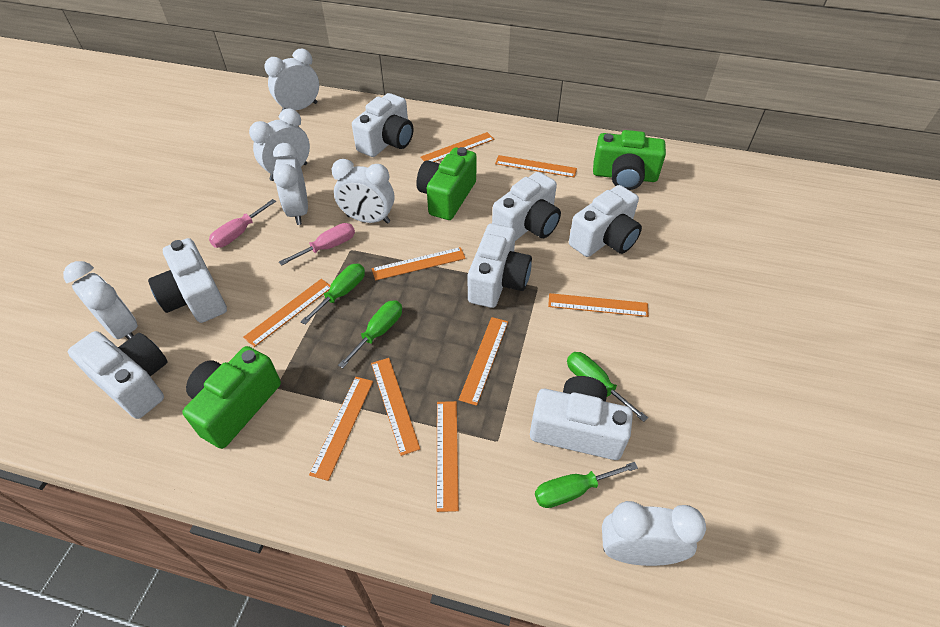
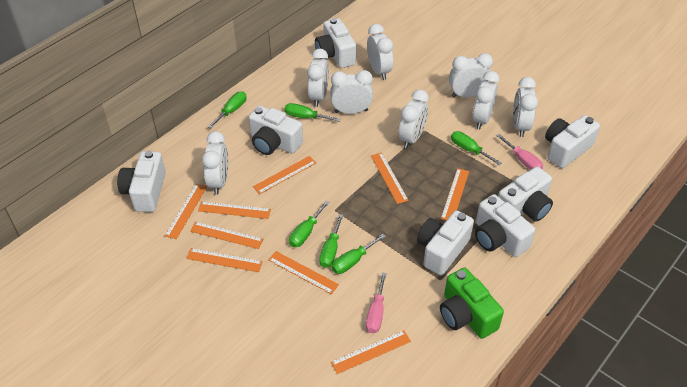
green camera: 3 -> 1
green screwdriver: 4 -> 6
white clock: 6 -> 8

